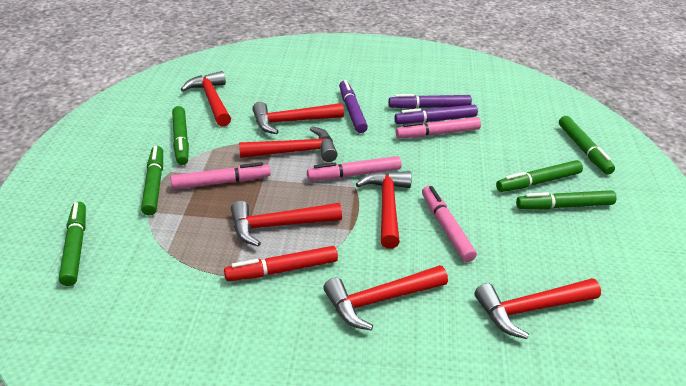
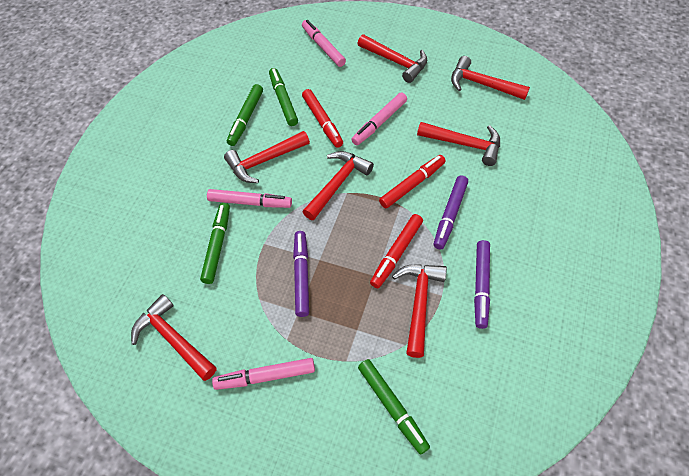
green marker: 6 -> 4
red marker: 1 -> 3

